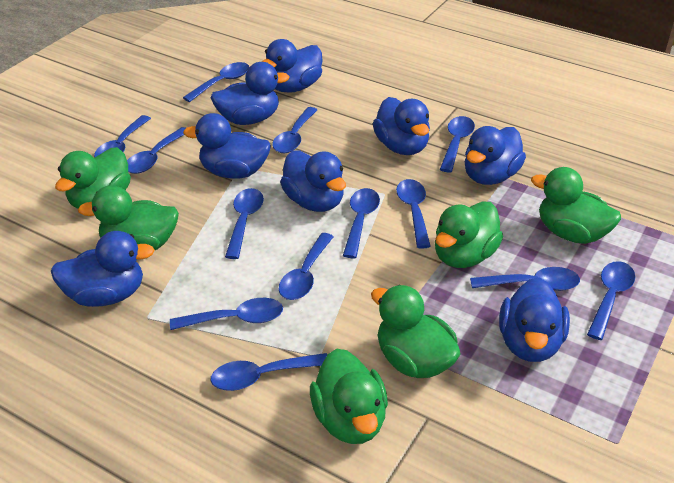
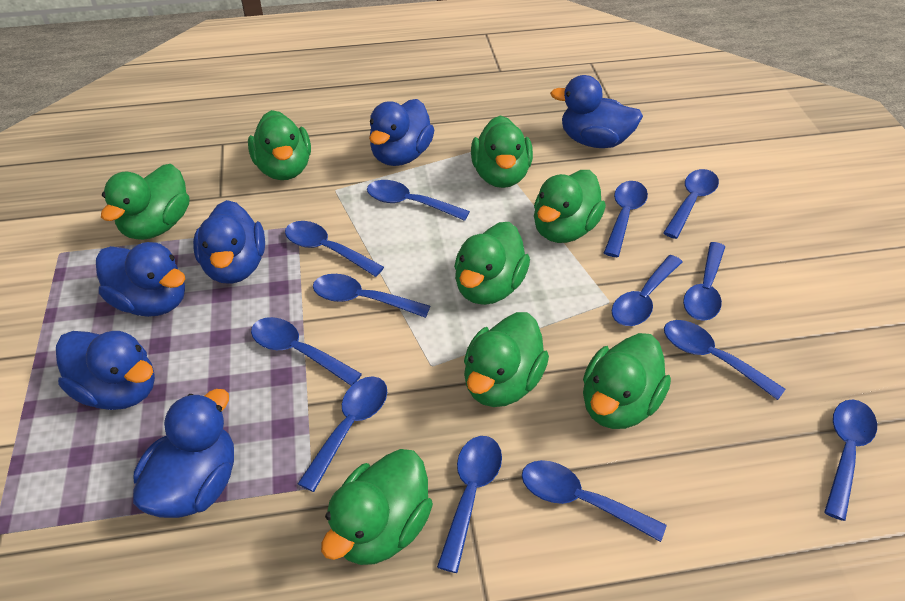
blue duck: 8 -> 6
green duck: 6 -> 8

